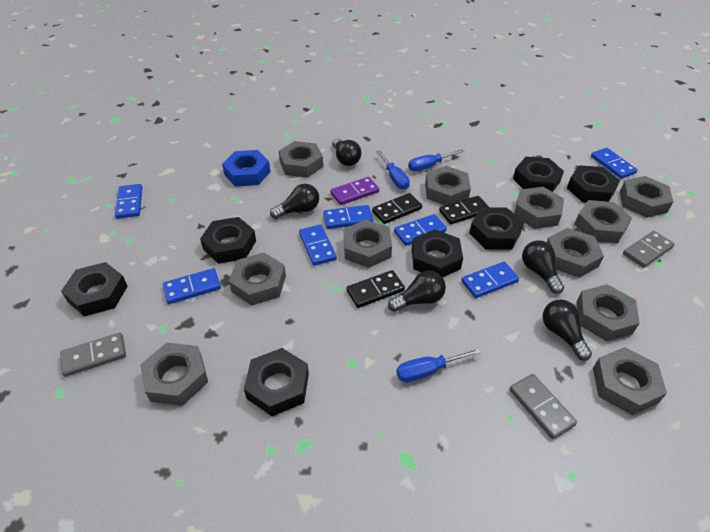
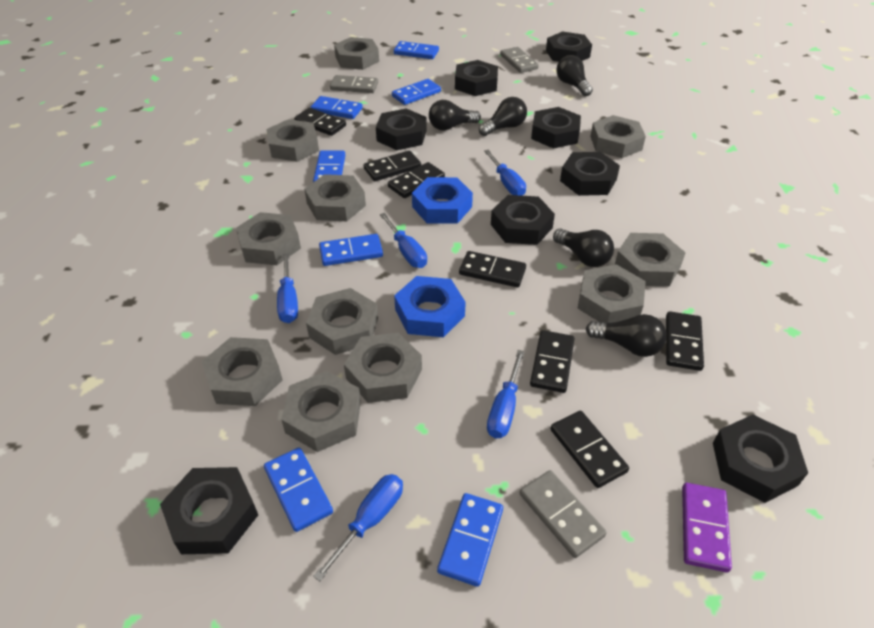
black domino: 3 -> 7
black nut: 7 -> 8
blue nut: 1 -> 2
blue screwdriver: 3 -> 5

